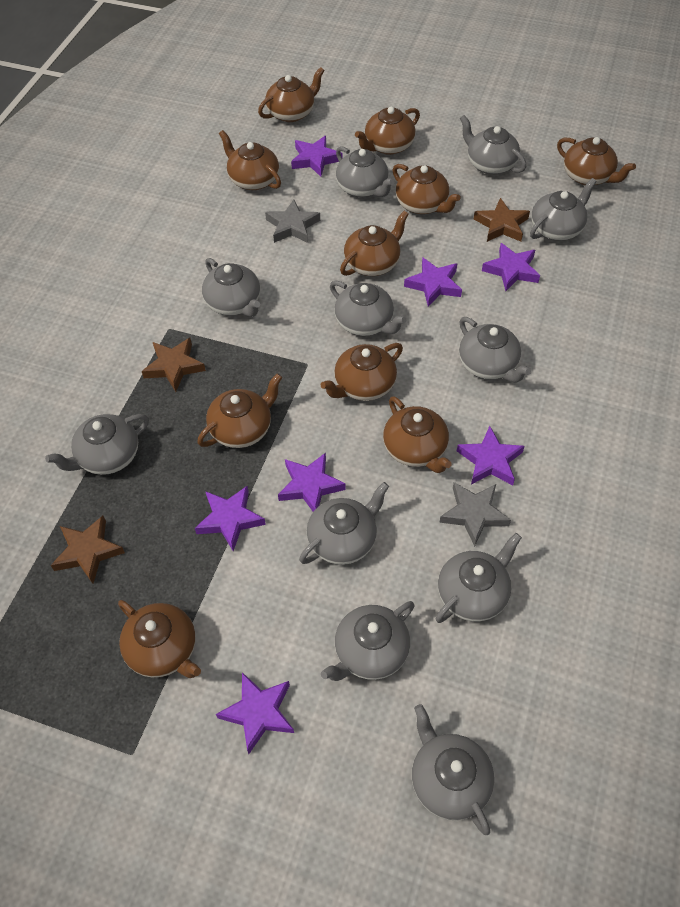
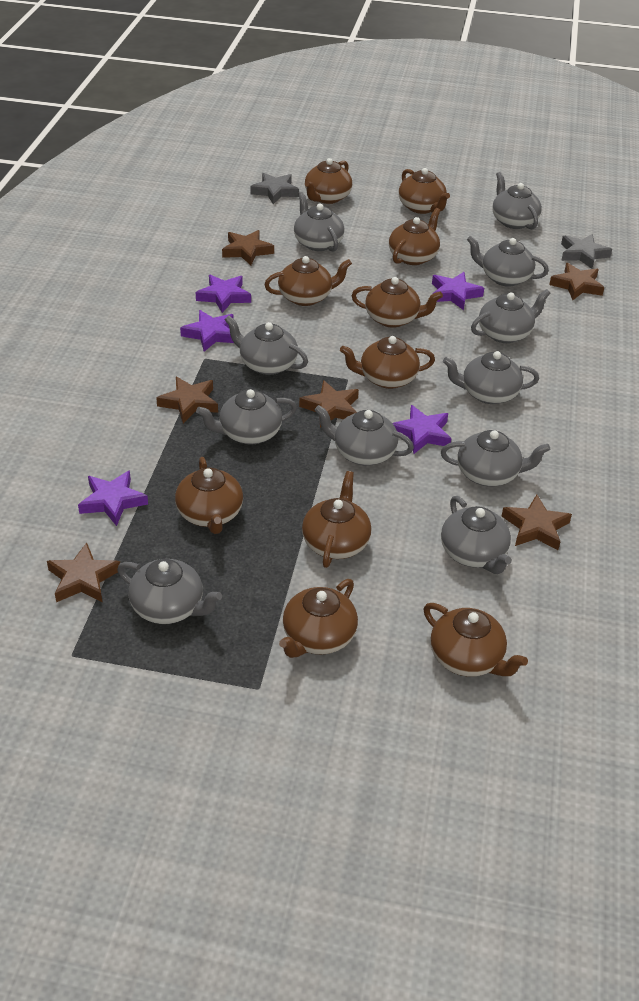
brown star: 3 -> 6
purple star: 7 -> 5

